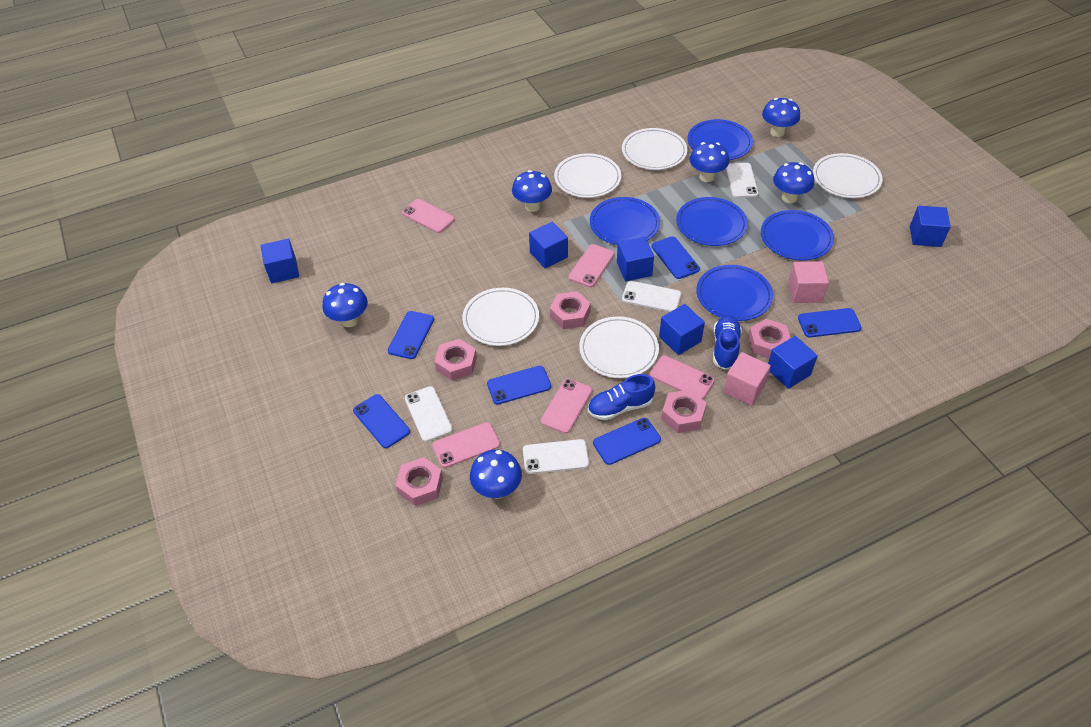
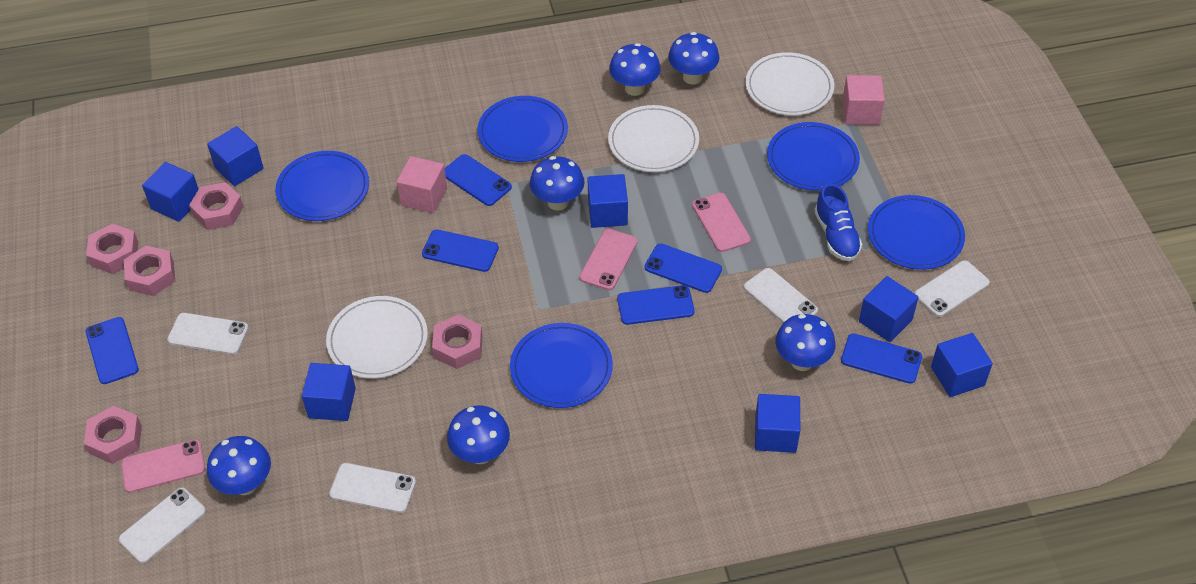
blue cube: 6 -> 7
blue shoe: 2 -> 1
pink phone: 5 -> 3
white phone: 4 -> 5
white plate: 5 -> 3

